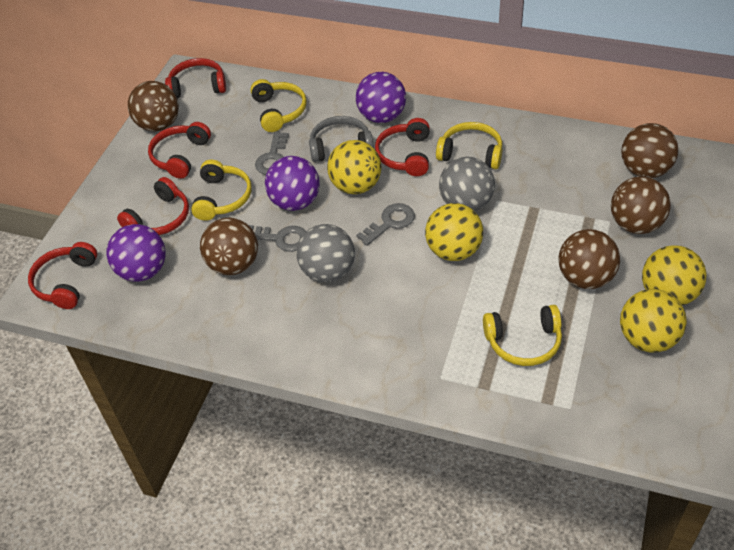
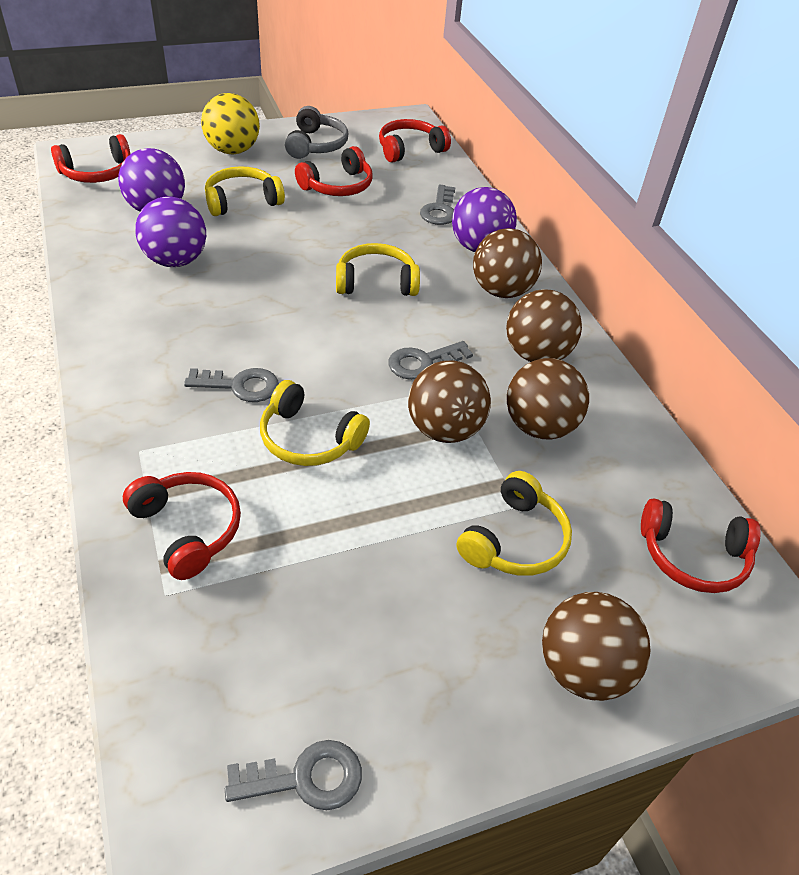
grey ball: 2 -> 0
grey key: 3 -> 4
yellow ball: 4 -> 1

